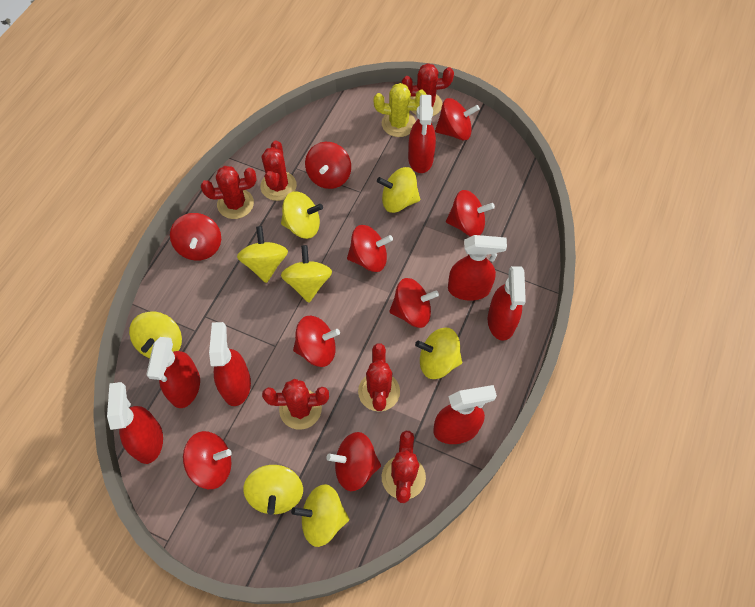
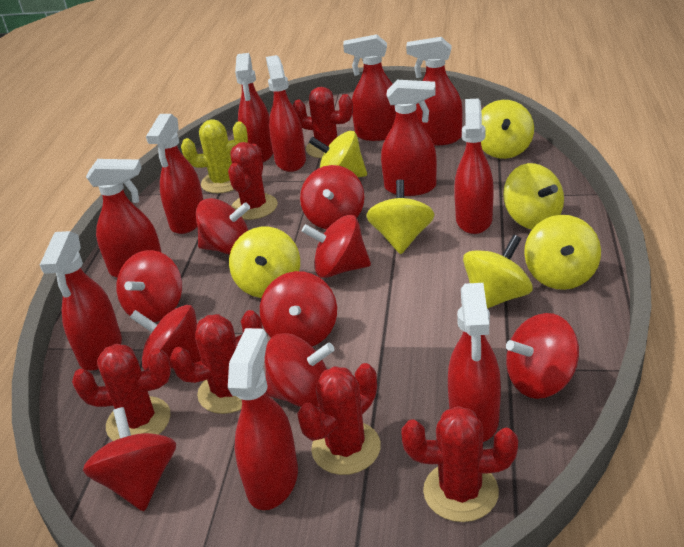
red spray bottle: 7 -> 11
yellow spinning top: 8 -> 7

